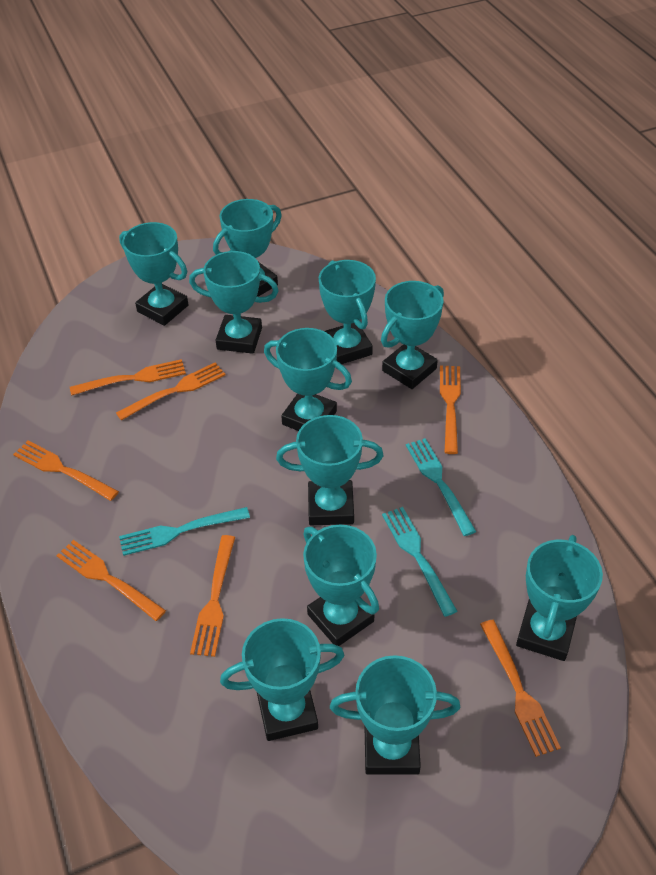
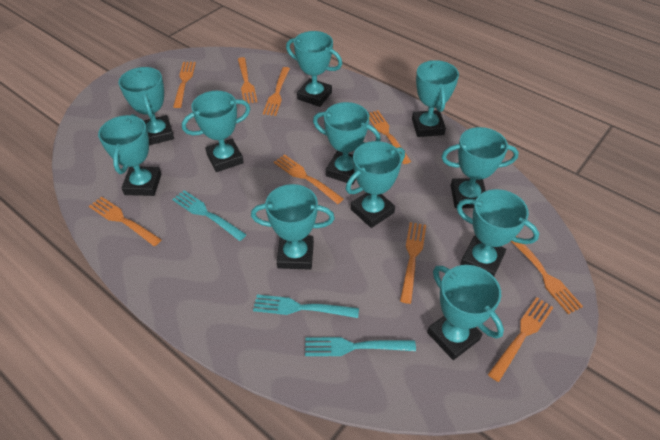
orange fork: 7 -> 9

